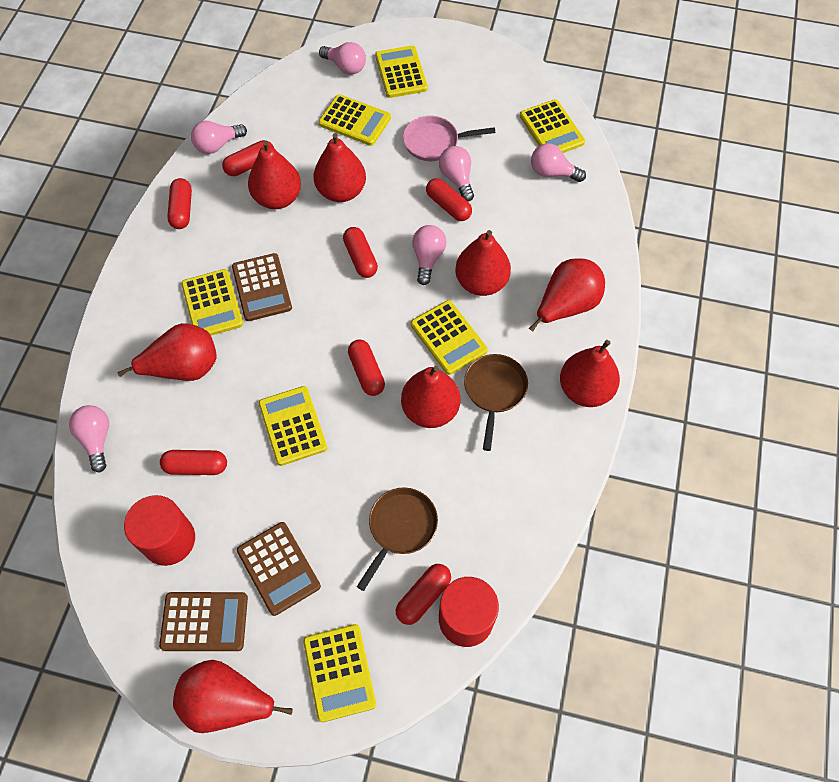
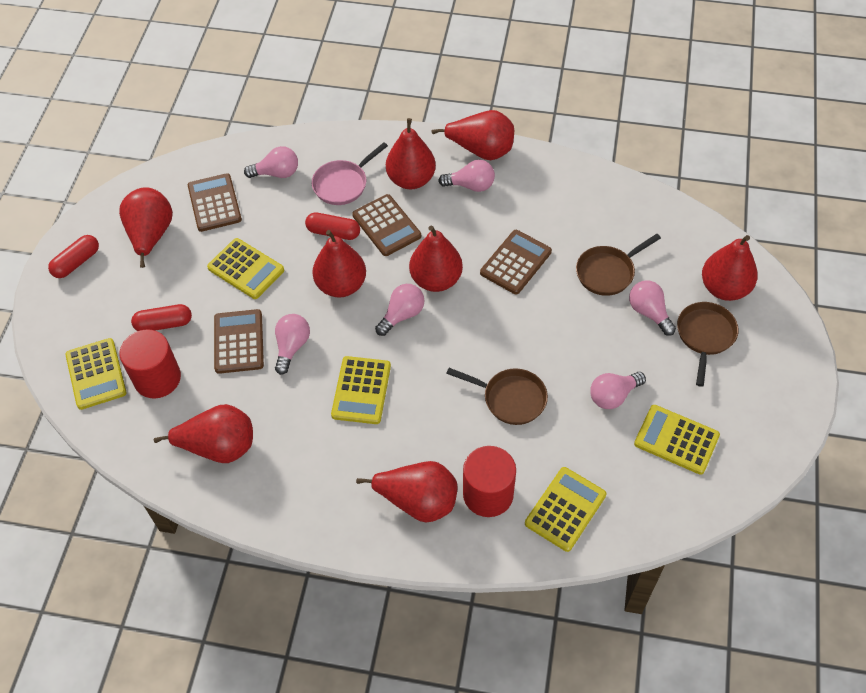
brown calculator: 3 -> 4
brown pan: 2 -> 3
red capsule: 7 -> 3
yellow calculator: 7 -> 5

